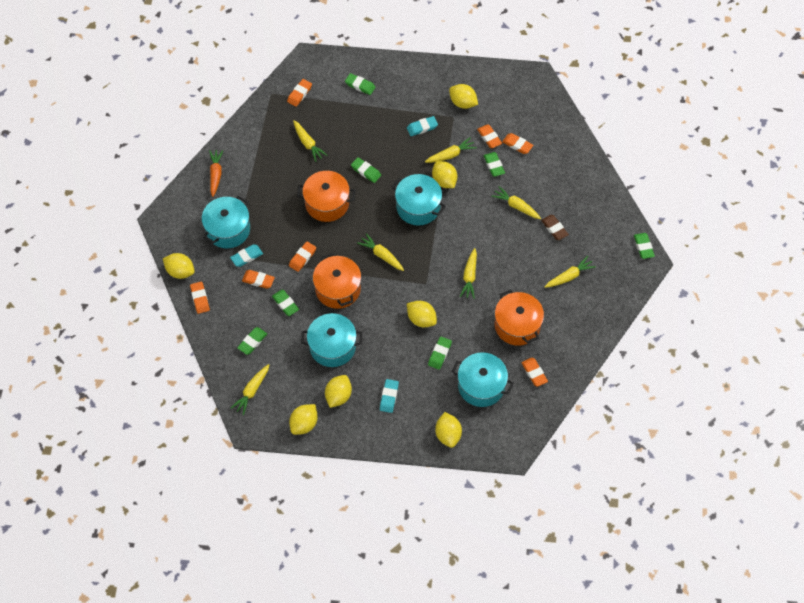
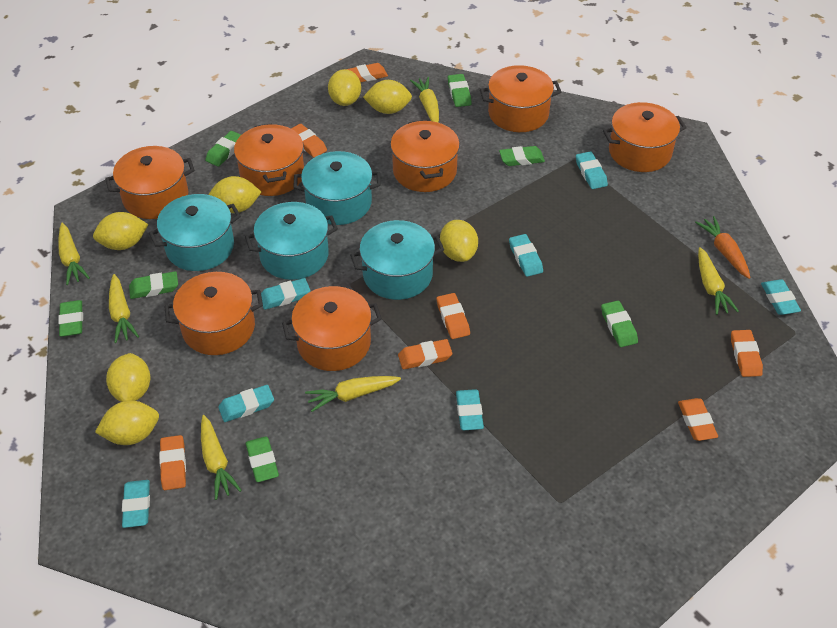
brown eraser: 1 -> 0
orange pot: 3 -> 7
turquoise eraser: 3 -> 7
yellow carrot: 7 -> 6

